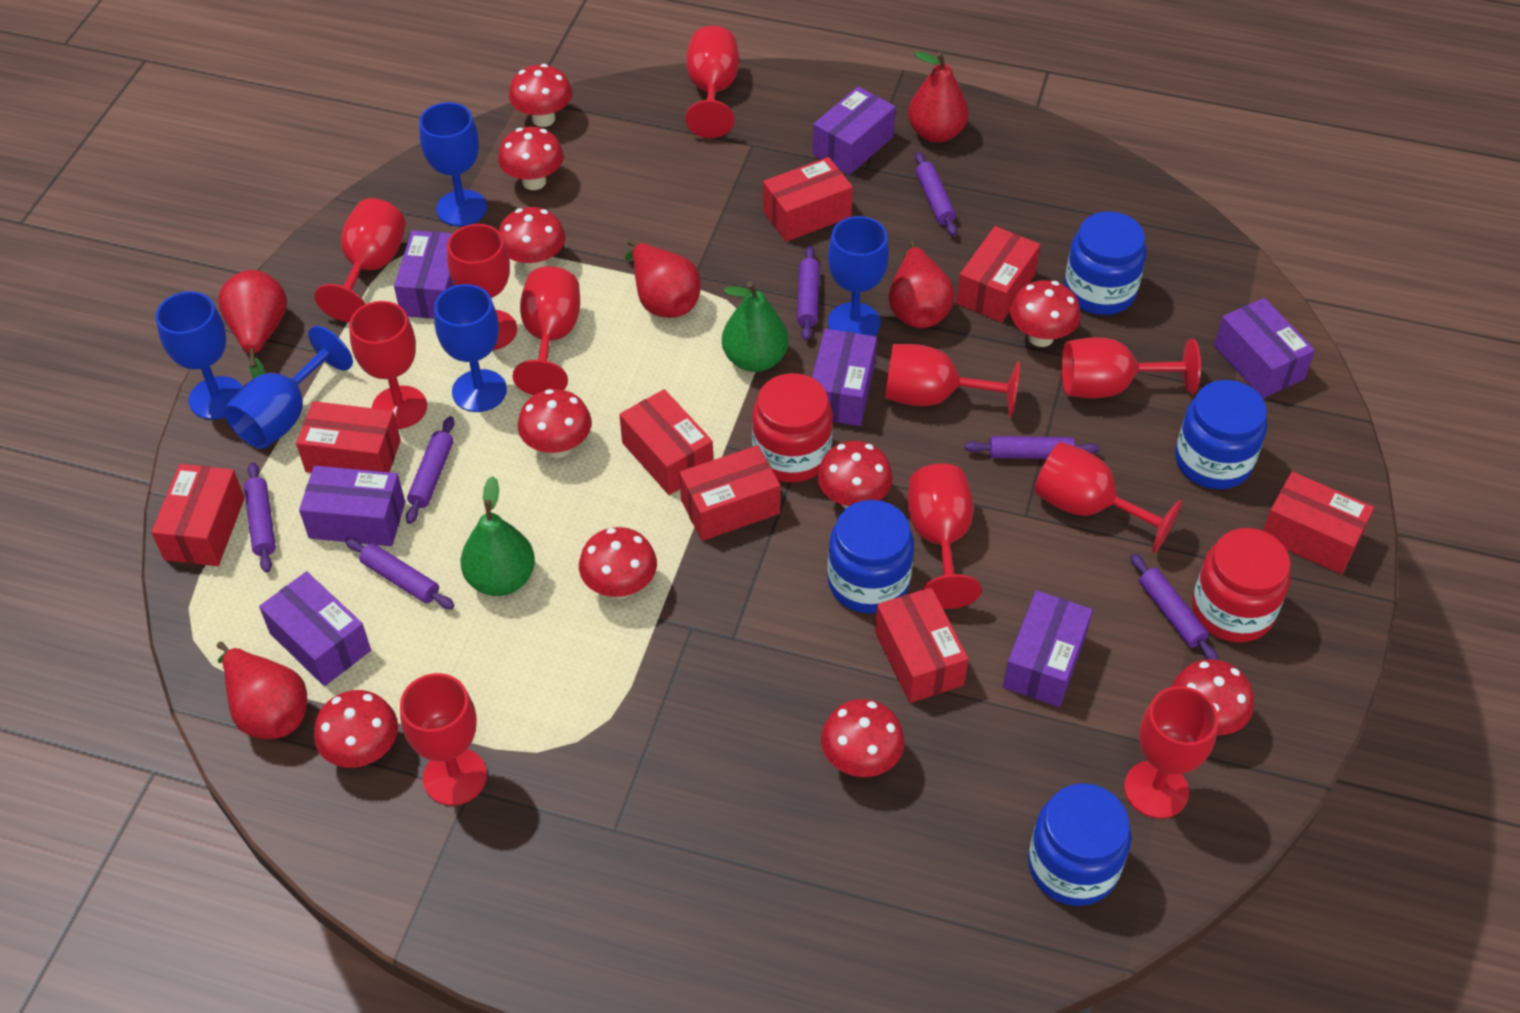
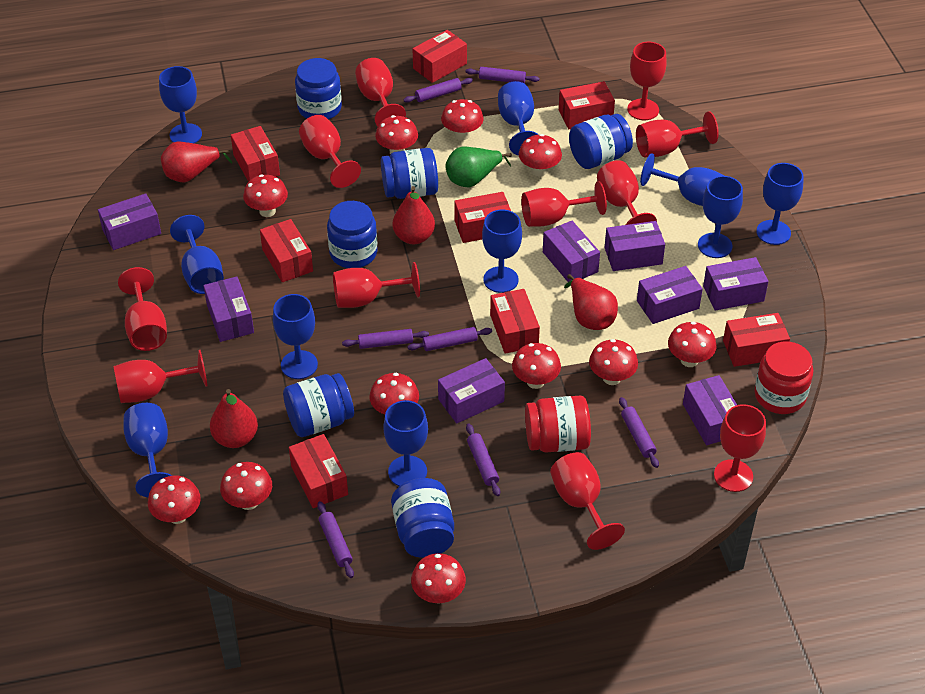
blue goblet: 5 -> 10
blue jar: 4 -> 6
green pear: 2 -> 1
purple box: 7 -> 8
red mushroom: 10 -> 11
red pear: 5 -> 4

